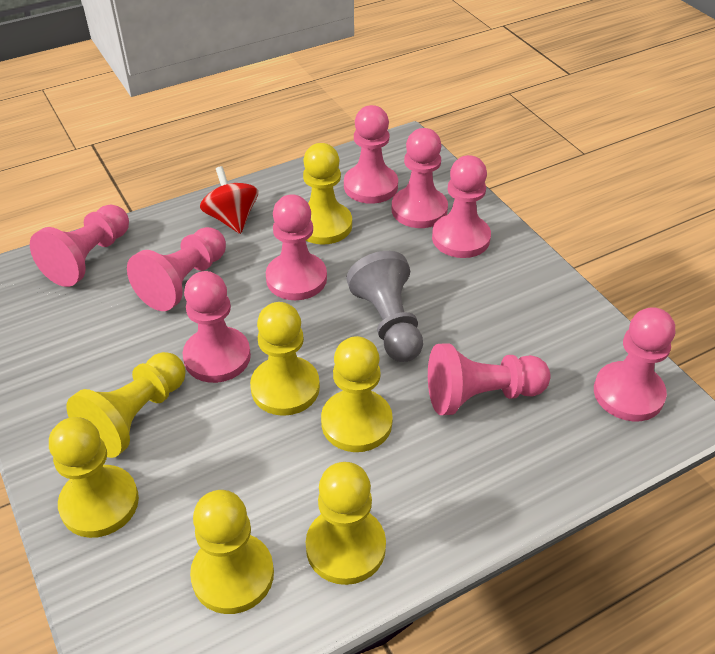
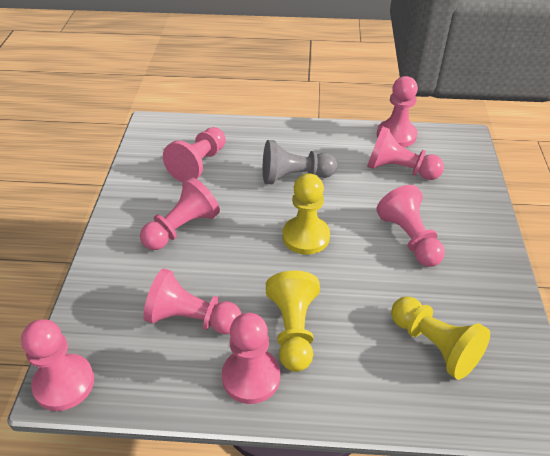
pink pawn: 9 -> 8
red spinning top: 1 -> 0
yellow pawn: 7 -> 3

